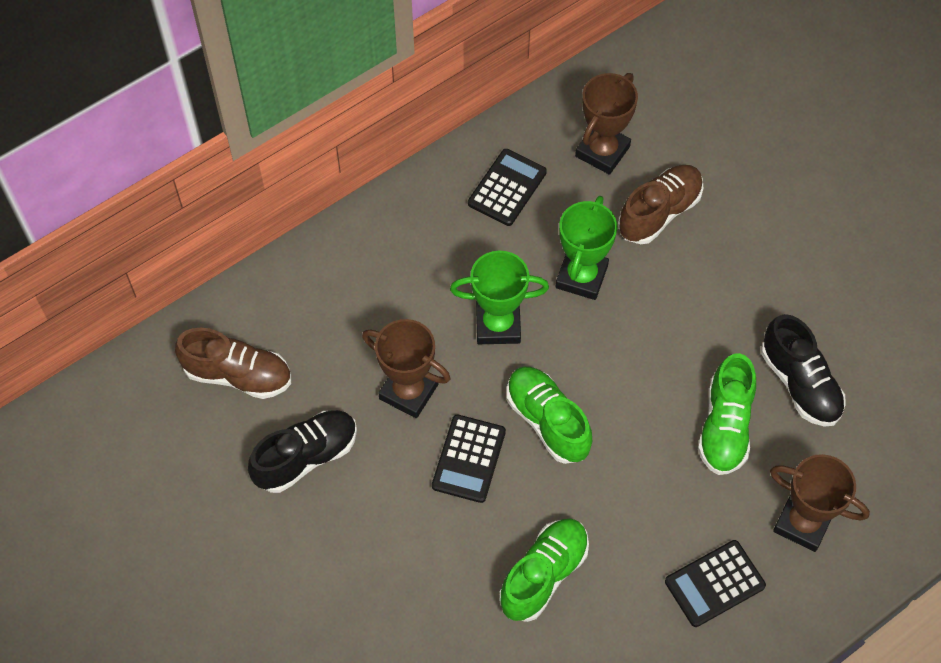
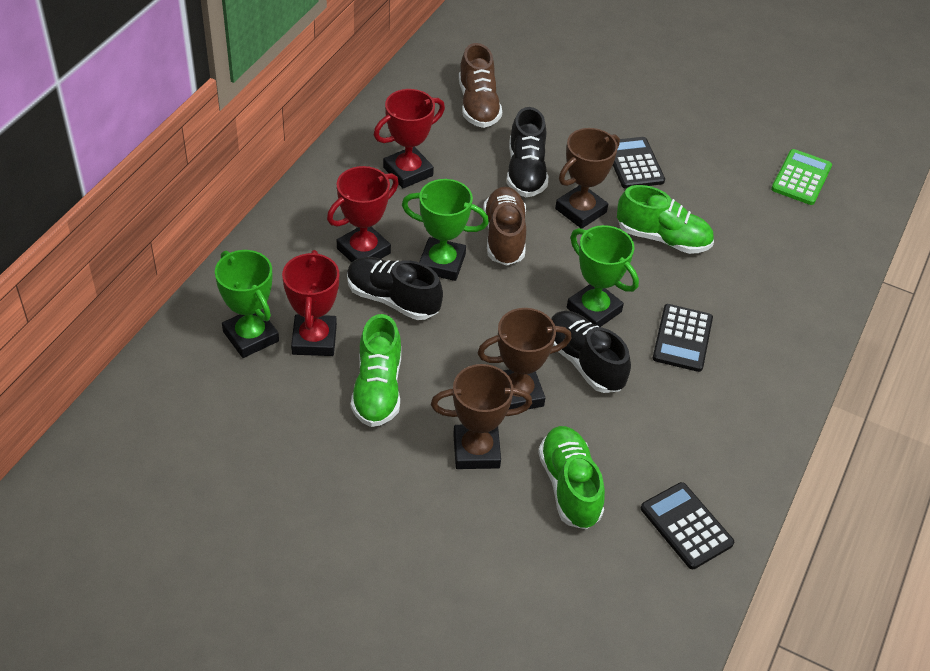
black shoe: 2 -> 3
green calculator: 0 -> 1
green trophy: 2 -> 3
red trophy: 0 -> 3

